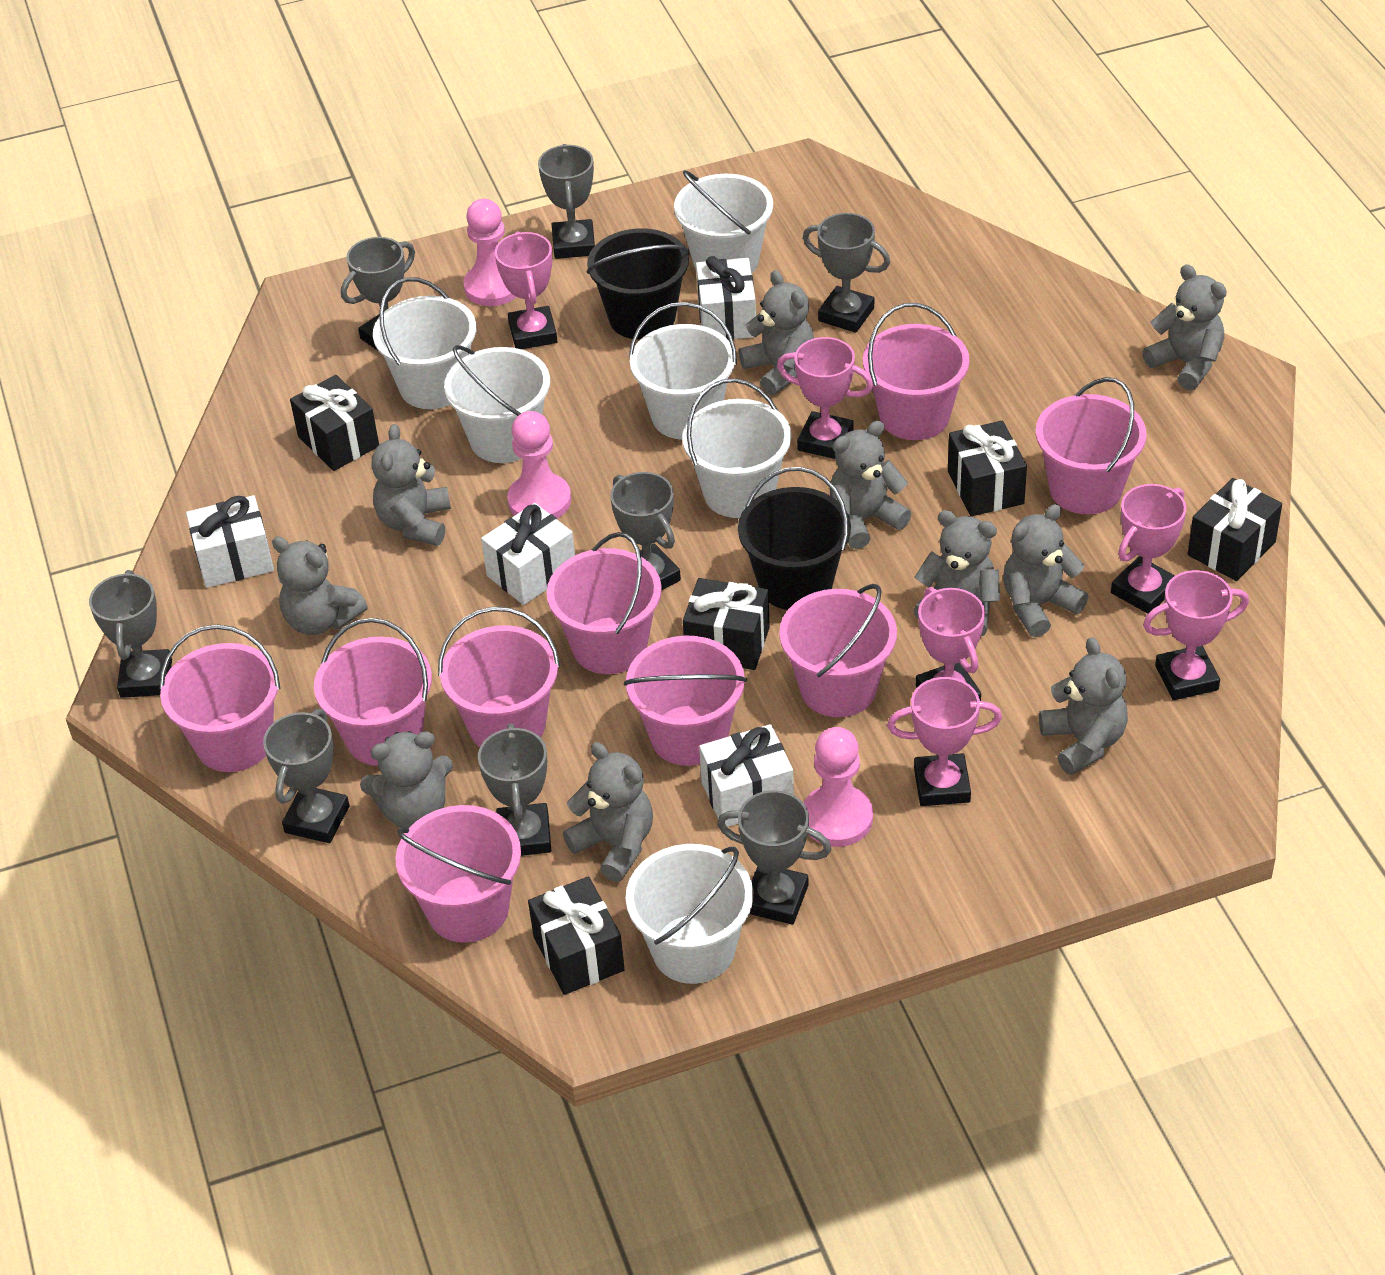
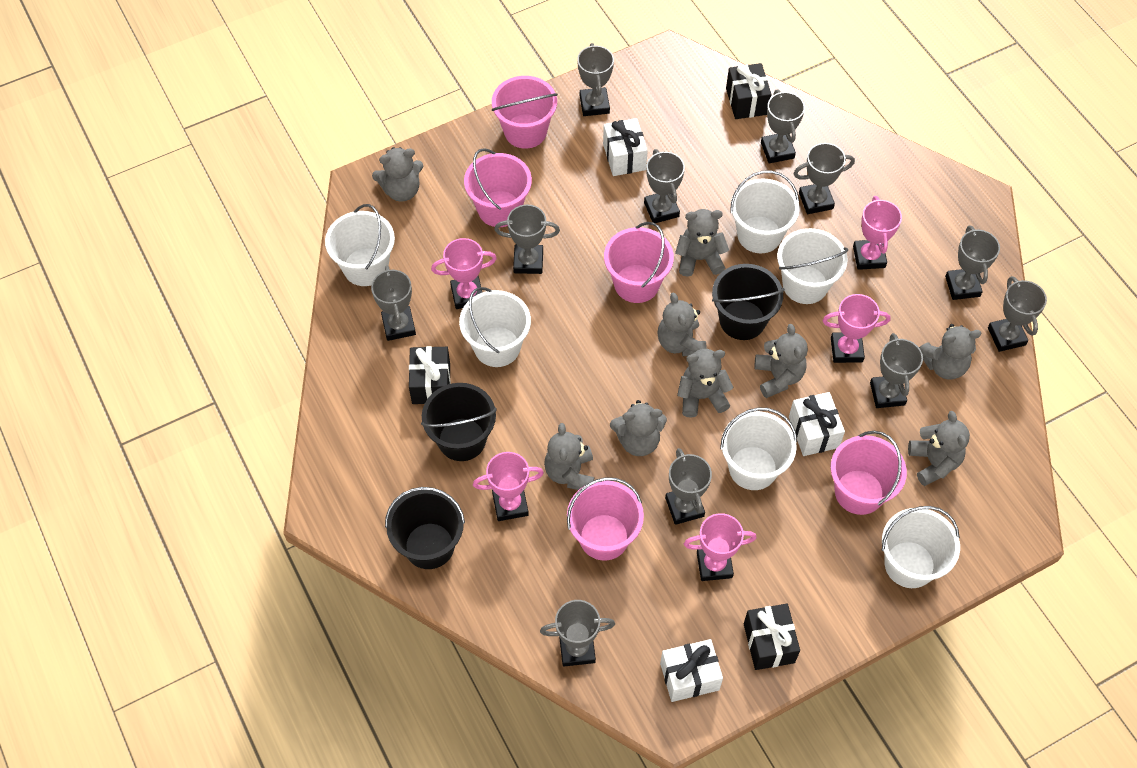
black bucket: 2 -> 3
black gift: 5 -> 3
grey teddy bear: 10 -> 9
grey trophy: 8 -> 11
pink bucket: 9 -> 5
pink pawn: 3 -> 0
pink trophy: 6 -> 5
white gift: 4 -> 3

